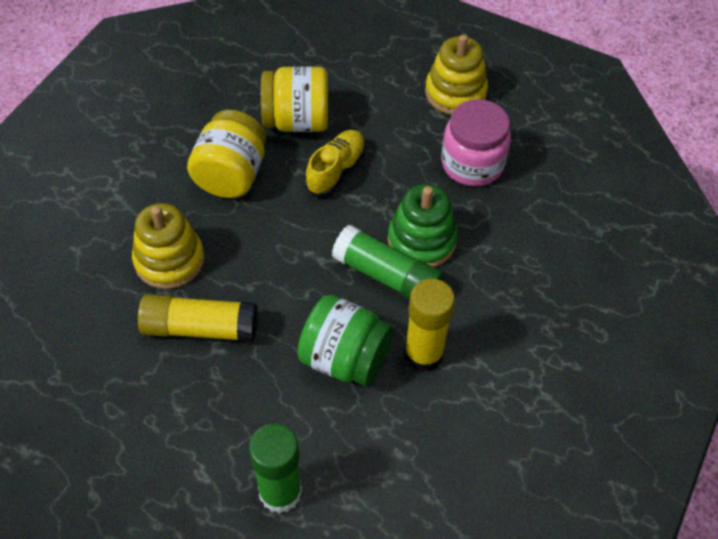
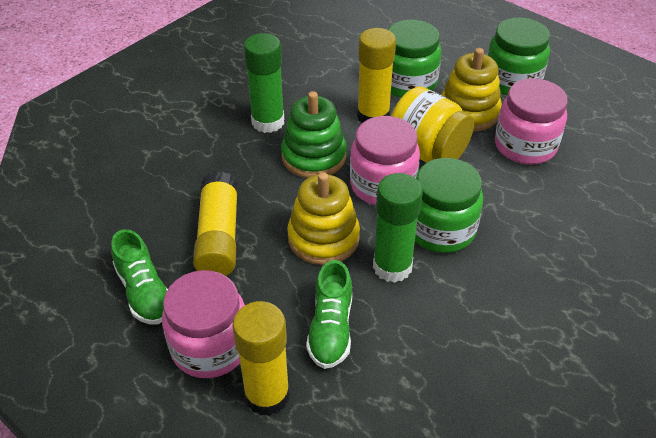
green jar: 1 -> 3
green shoe: 0 -> 2
pink jar: 1 -> 3
yellow glue stick: 2 -> 3
yellow jar: 2 -> 1
yellow shoe: 1 -> 0

